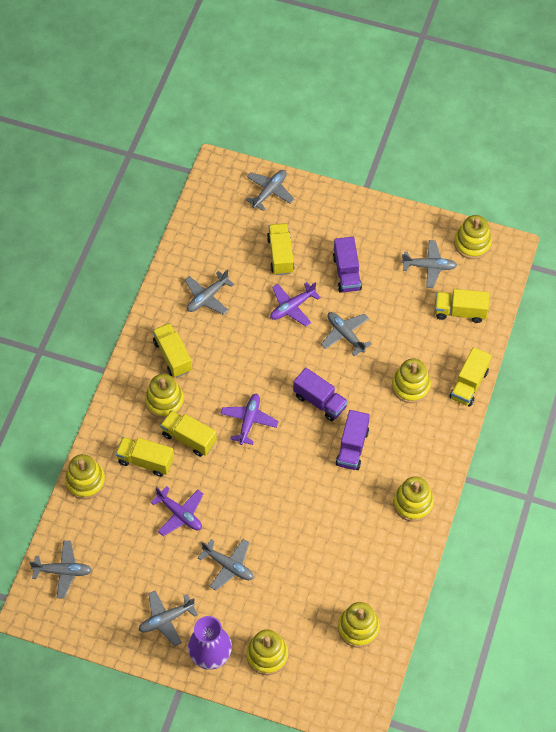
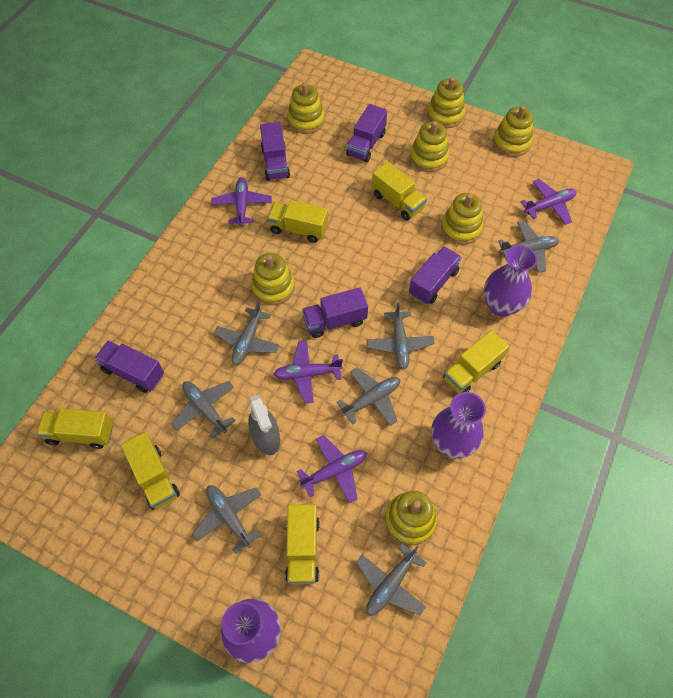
grey spray bottle: 0 -> 1
purple plane: 3 -> 4
purple truck: 3 -> 5
purple vase: 1 -> 3

